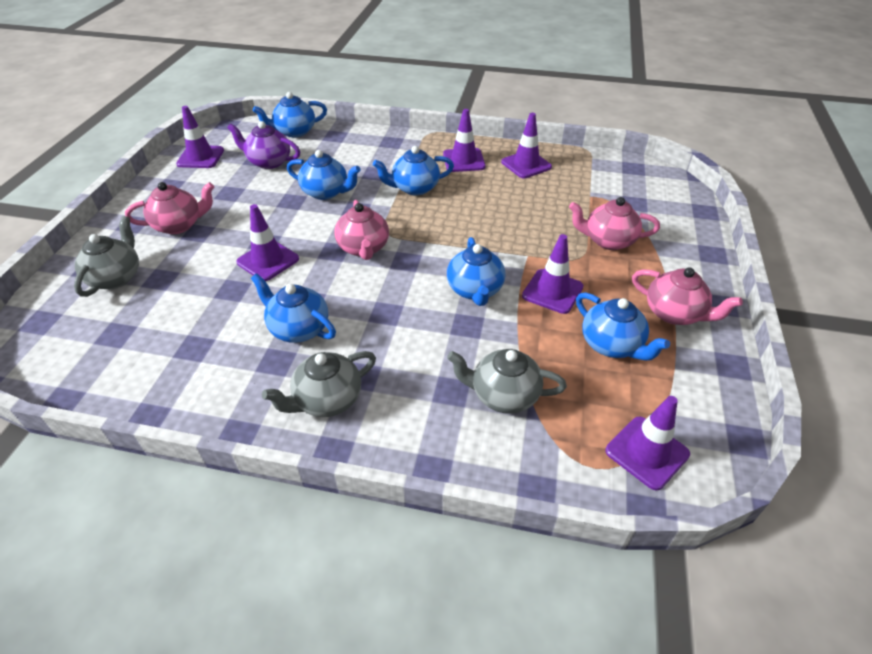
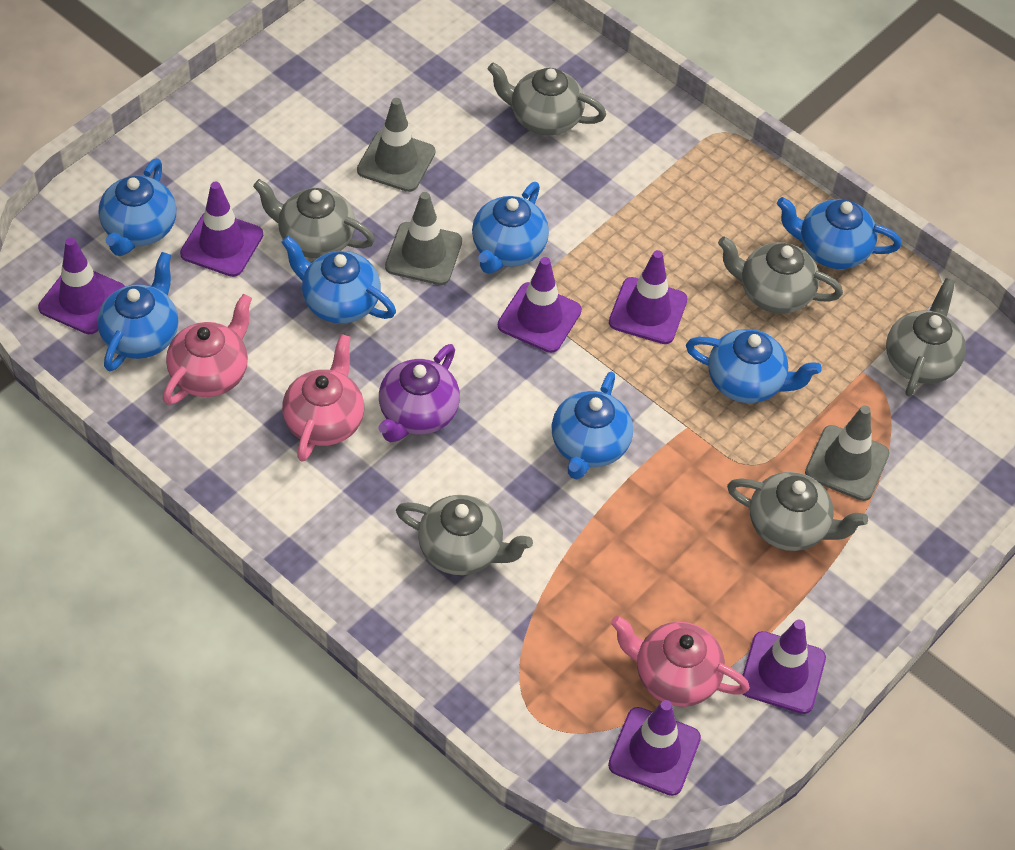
blue teapot: 6 -> 7
grey teapot: 3 -> 6
grey traffic cone: 0 -> 3
pink teapot: 4 -> 3

